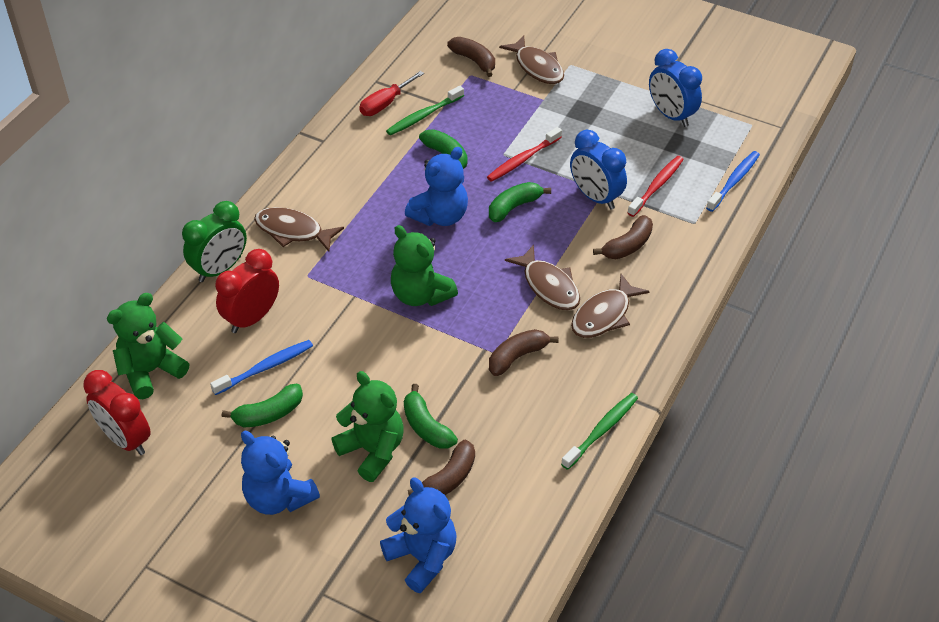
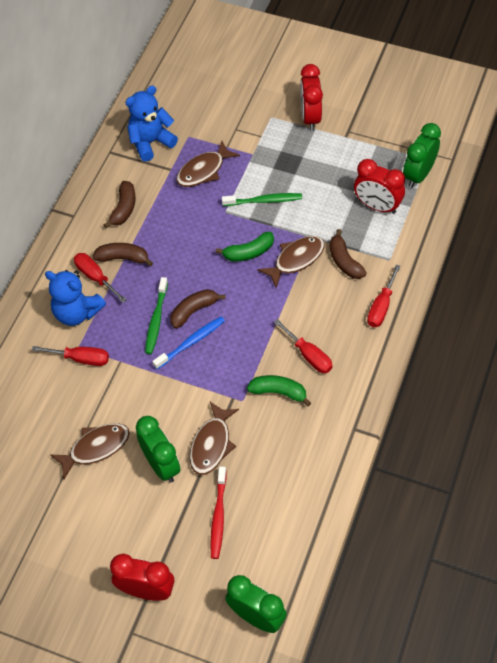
blue clock: 2 -> 0
blue teddy bear: 3 -> 2
blue toothbrush: 2 -> 1
green banana: 4 -> 2
green clock: 1 -> 3
green teddy bear: 3 -> 0
red clock: 2 -> 3
red screwdriver: 1 -> 4
red toothbrush: 2 -> 1

